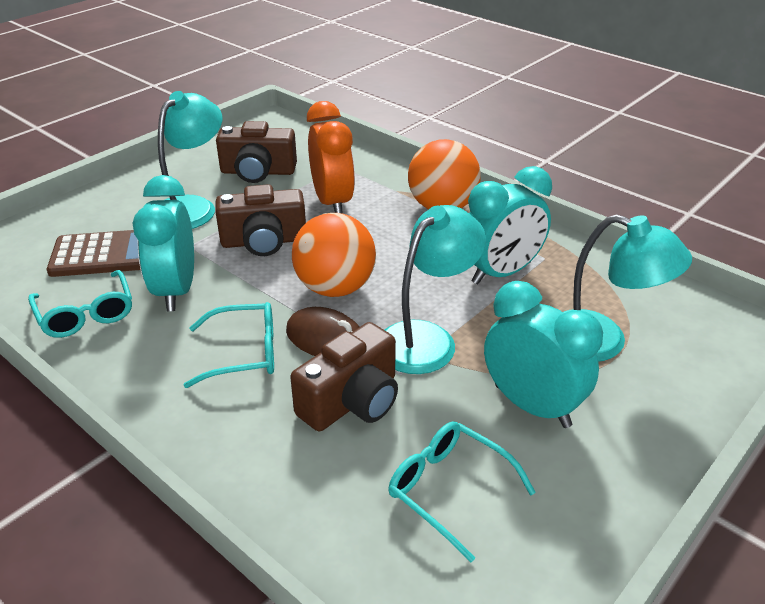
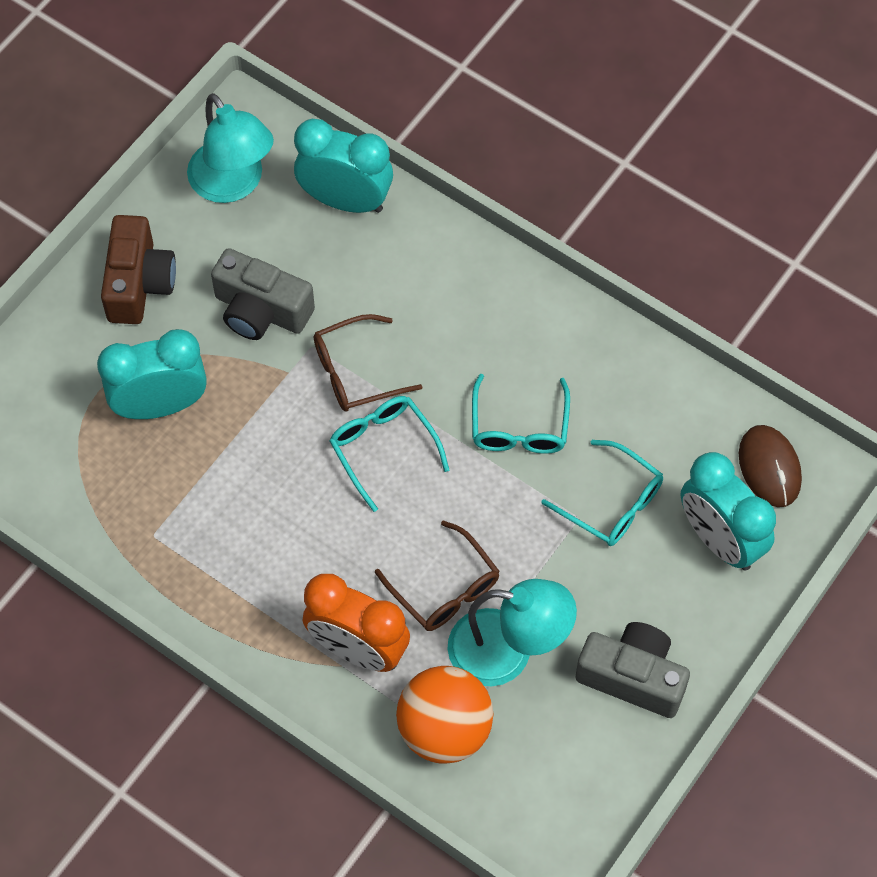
brown calculator: 1 -> 0
brown camera: 3 -> 1
brown glasses: 0 -> 2
grey camera: 0 -> 2
orange ball: 2 -> 1
turquoise lamp: 3 -> 2

